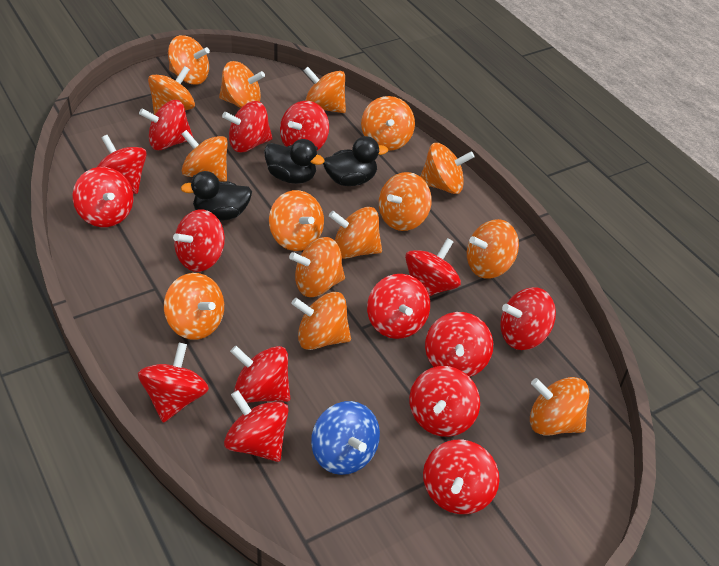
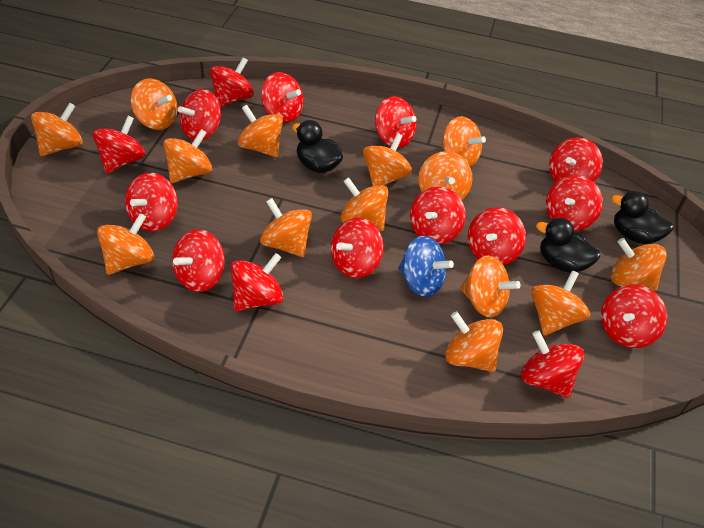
orange spinning top: 15 -> 14

